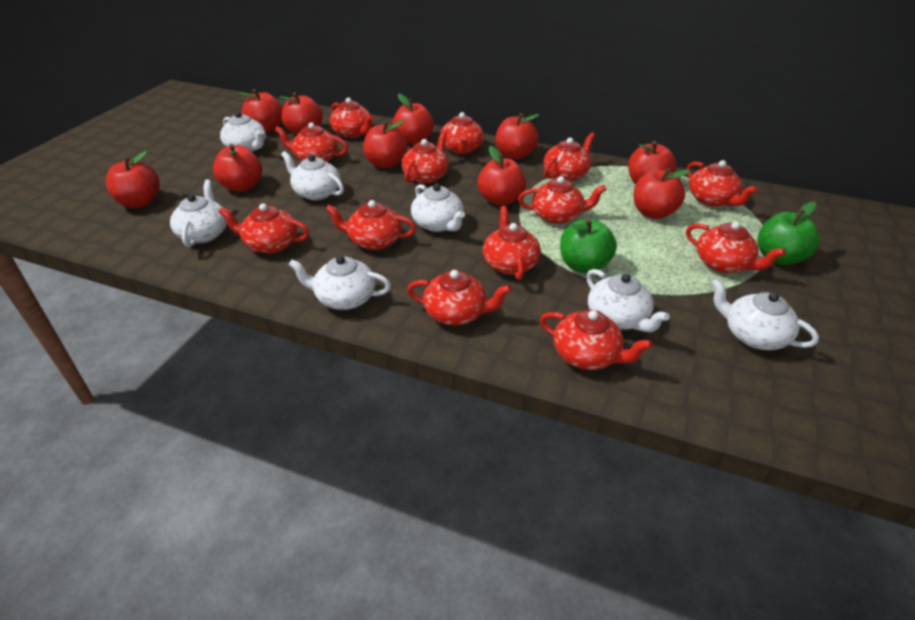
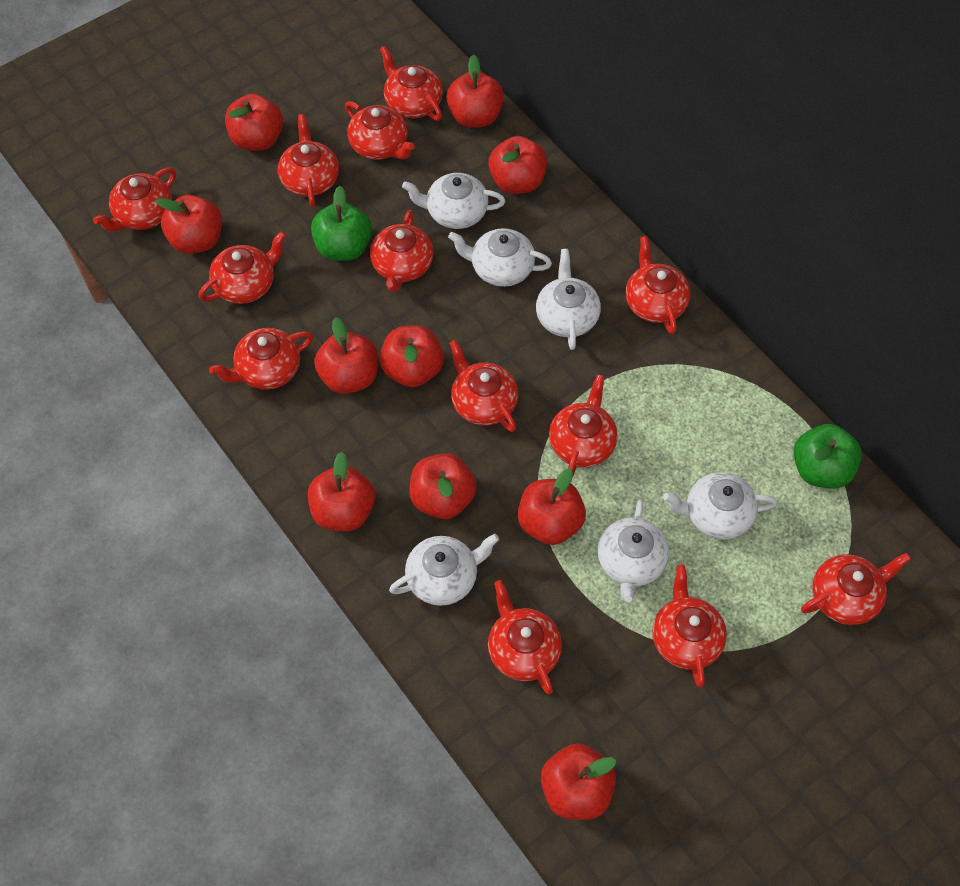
white teapot: 7 -> 6

